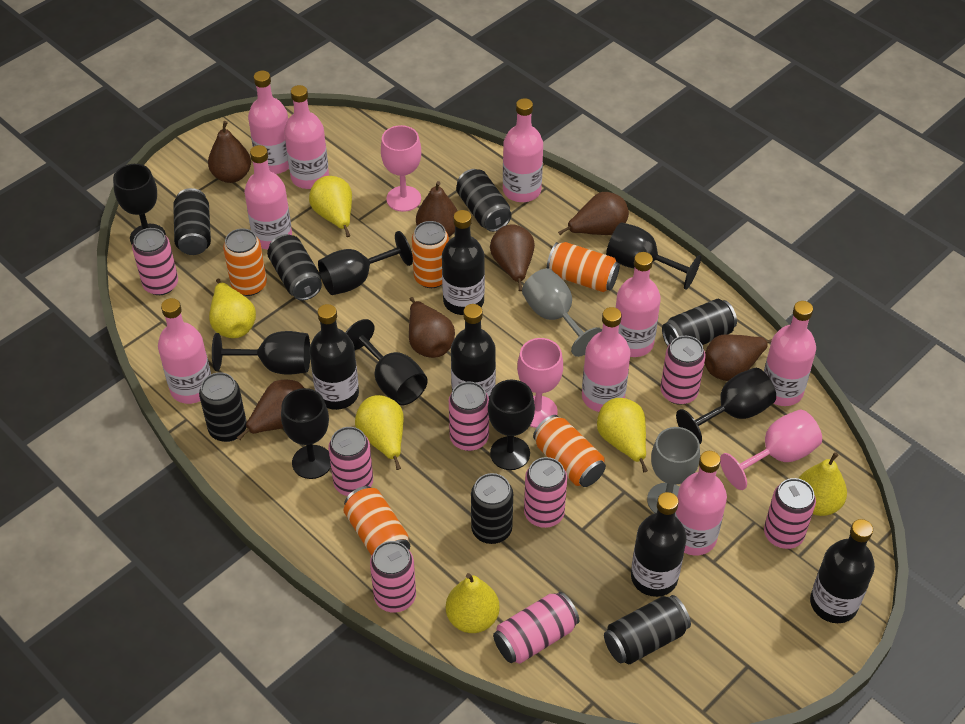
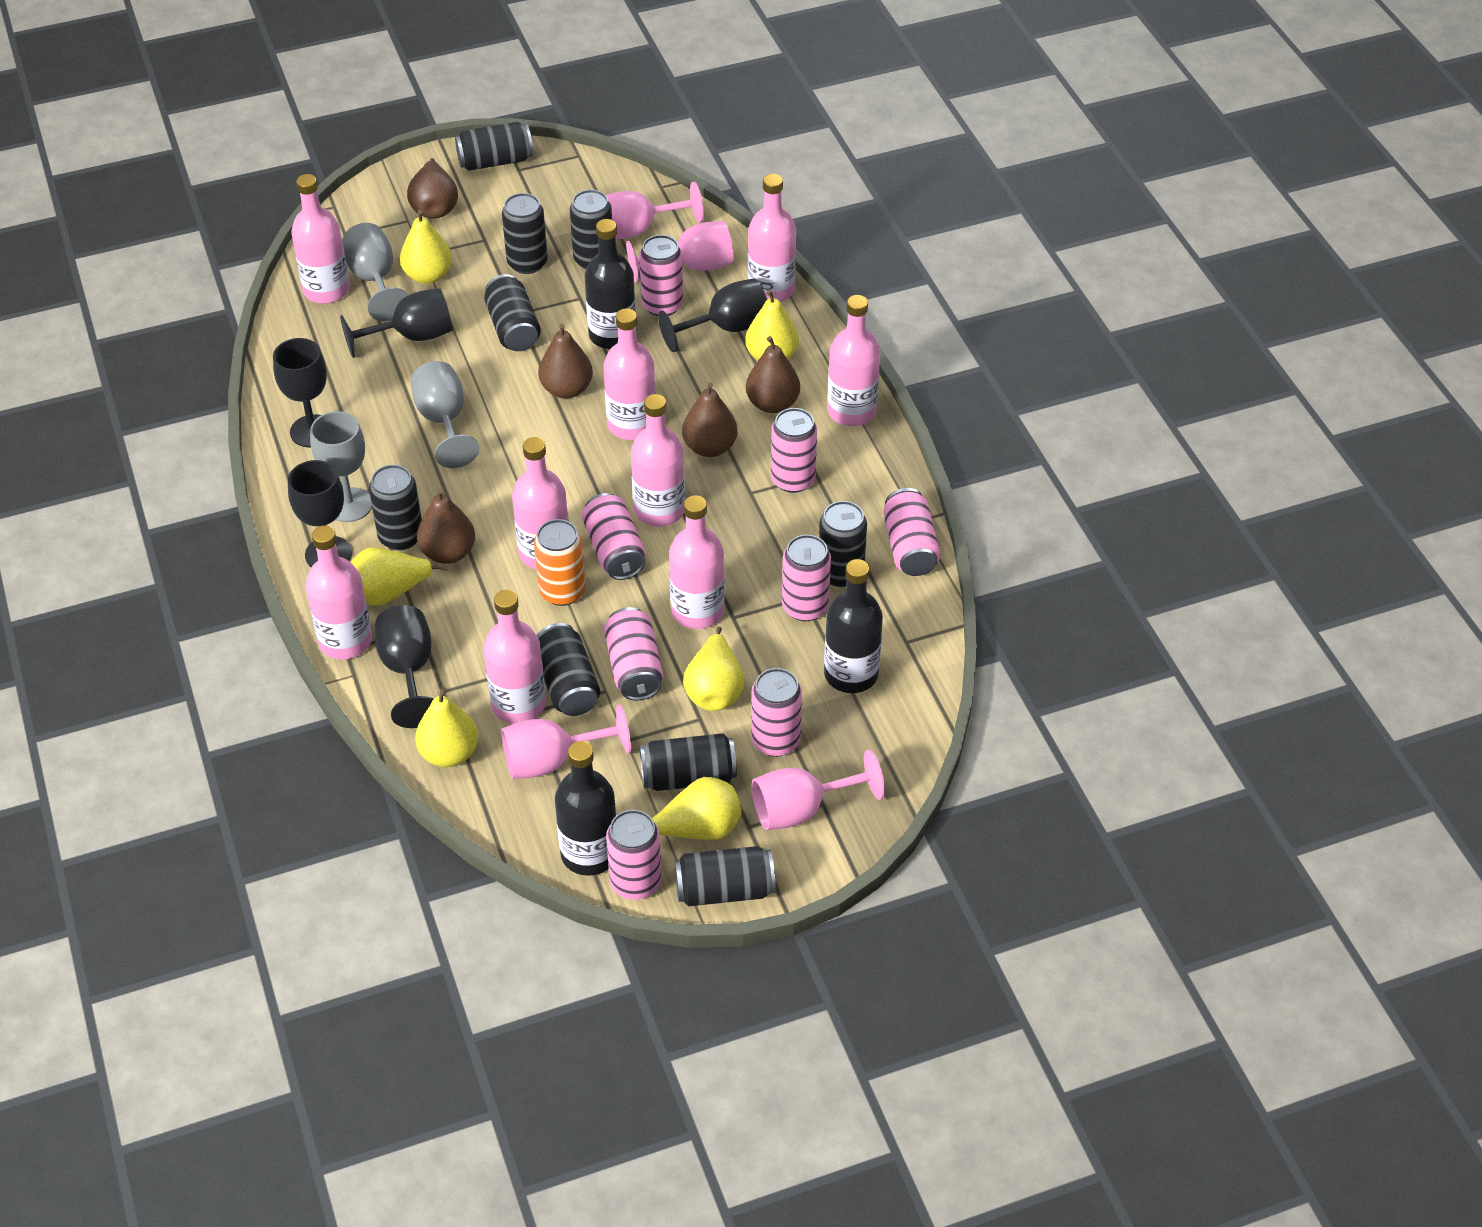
black bottle: 5 -> 3
black can: 7 -> 9
black goblet: 8 -> 5
brown pear: 7 -> 5
grey goblet: 2 -> 3
orange can: 5 -> 1
pink goblet: 3 -> 4

